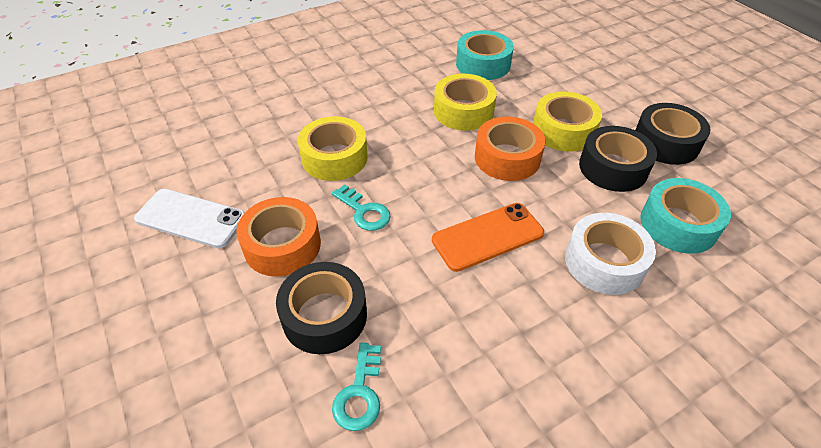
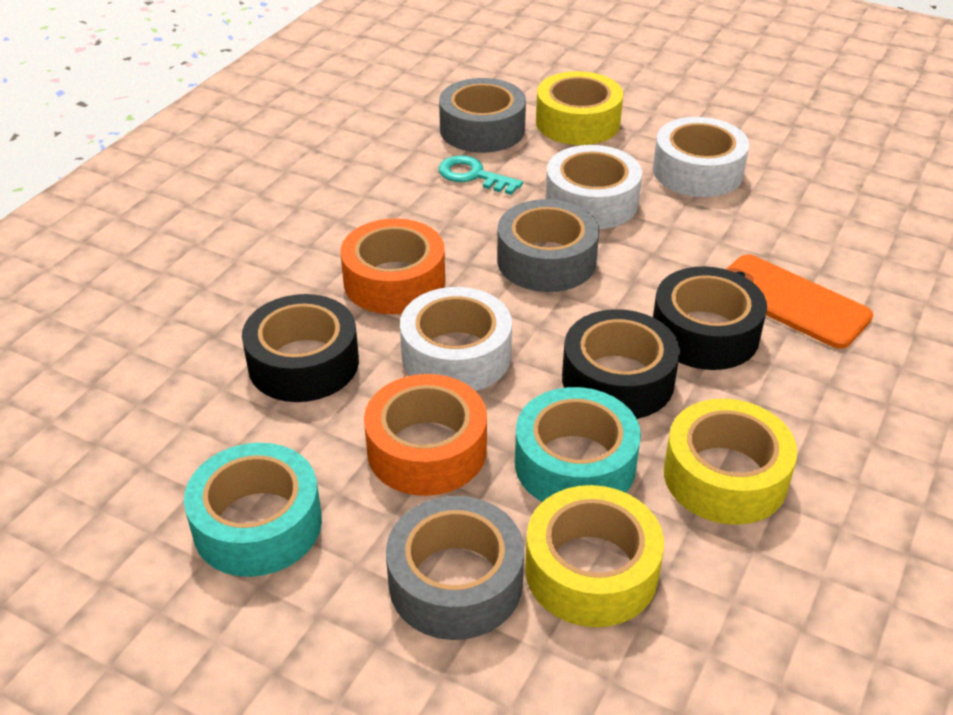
grey tape: 0 -> 3
turquoise key: 2 -> 1
white phone: 1 -> 0
white tape: 1 -> 3

